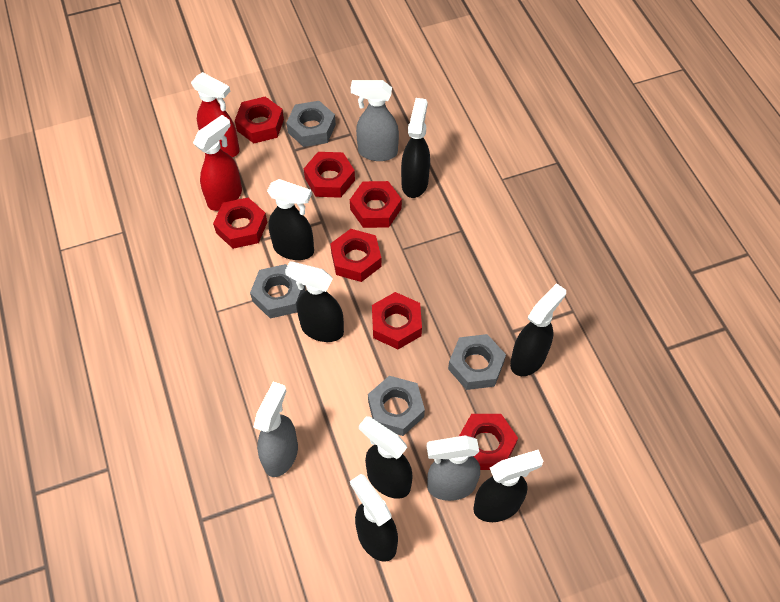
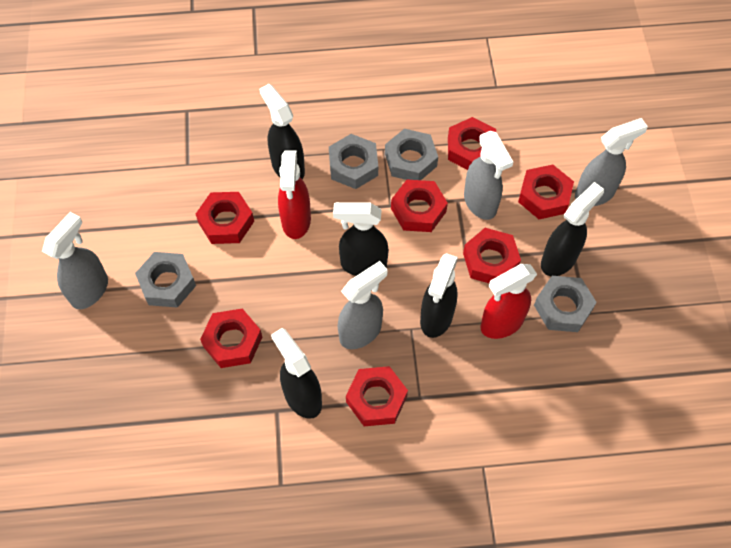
black spray bottle: 7 -> 5
grey spray bottle: 3 -> 4

